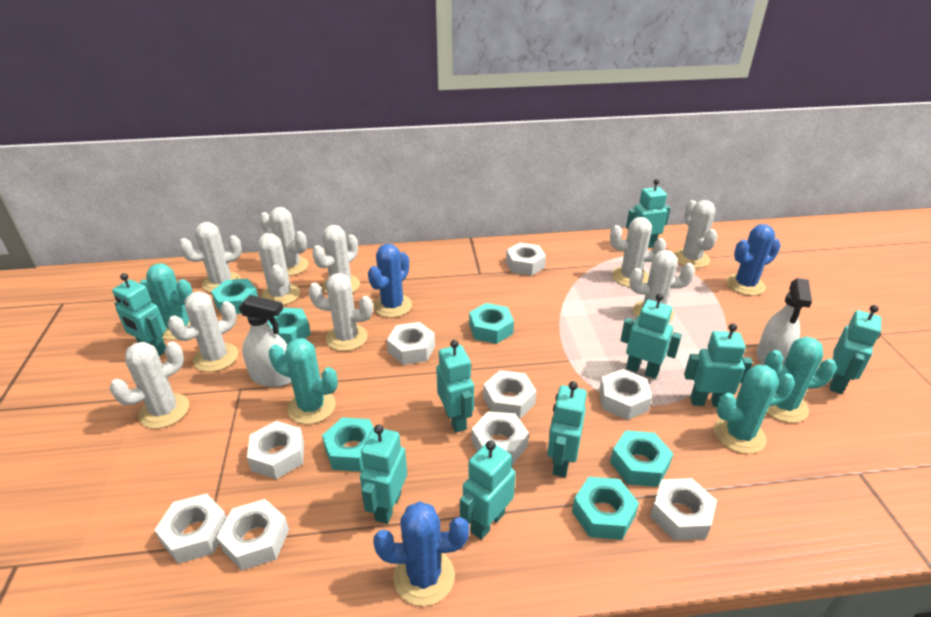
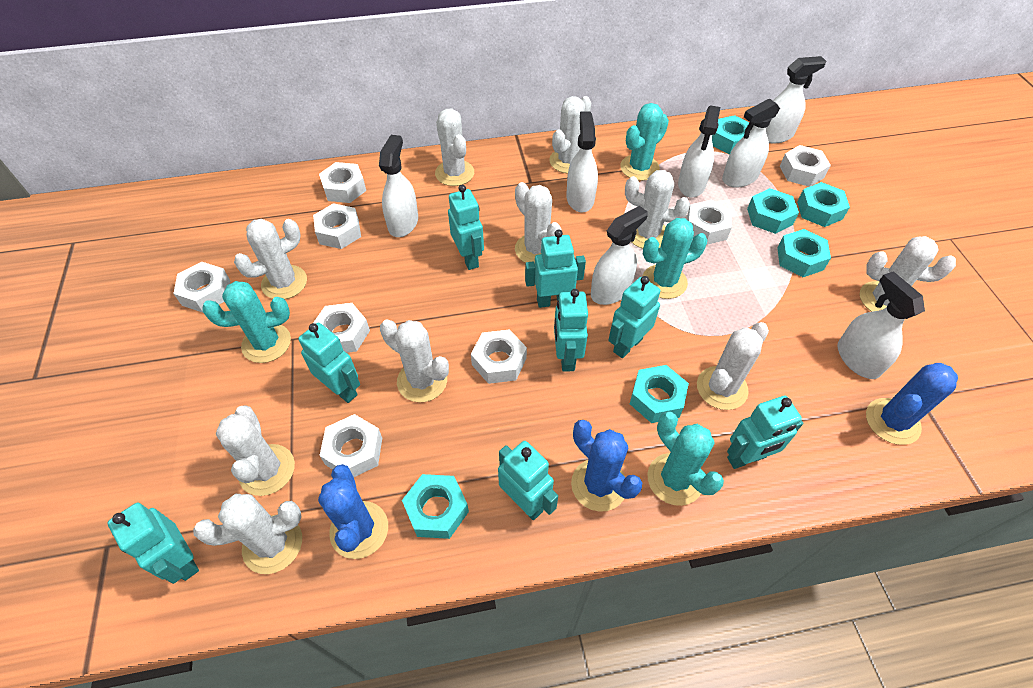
turquoise robot: 9 -> 8
white nut: 9 -> 8
white spray bottle: 2 -> 7

